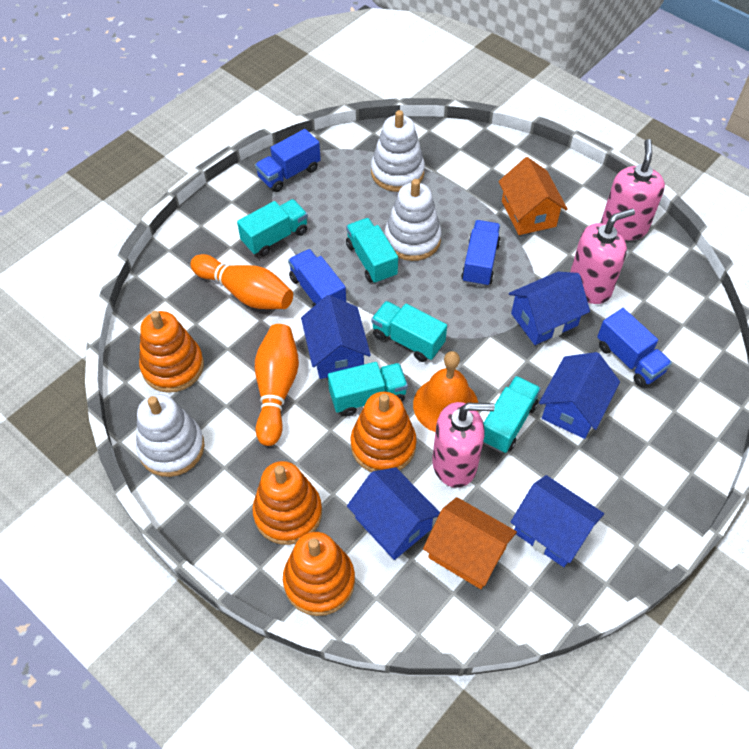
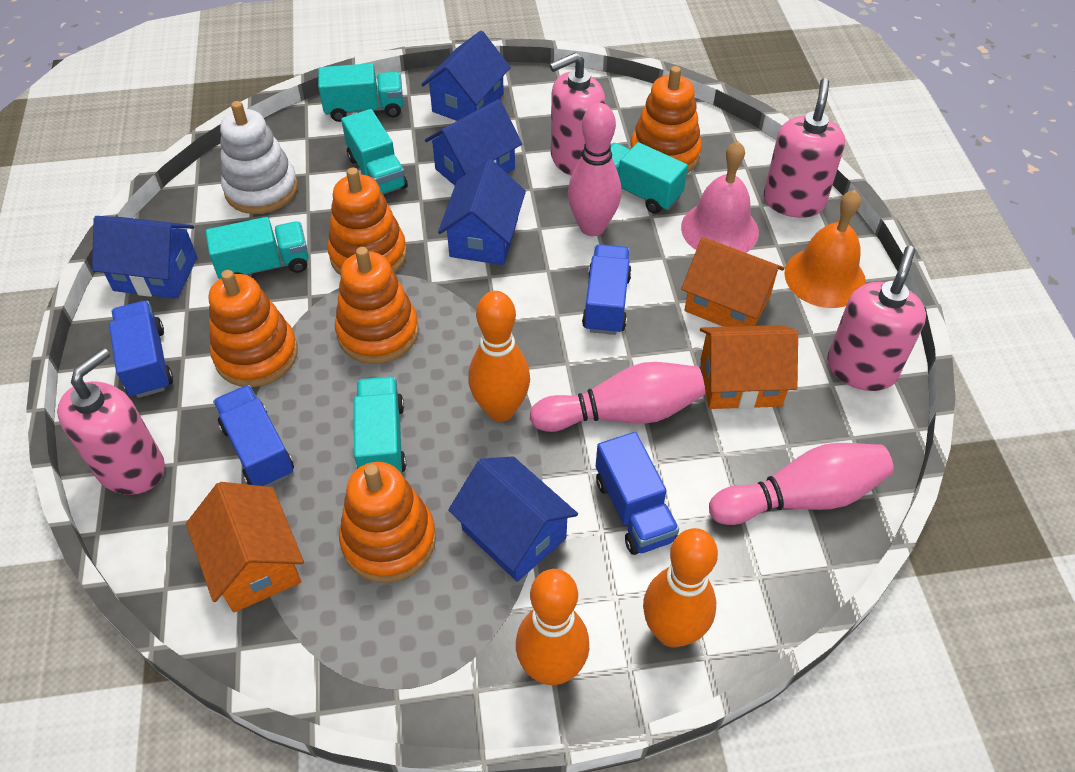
orange bowling pin: 2 -> 3
orange house: 2 -> 3
orange stacking toy: 4 -> 5
pink bell: 0 -> 1
pink bowling pin: 0 -> 3
pink soap dispenser: 3 -> 4
white stacking toy: 3 -> 1

